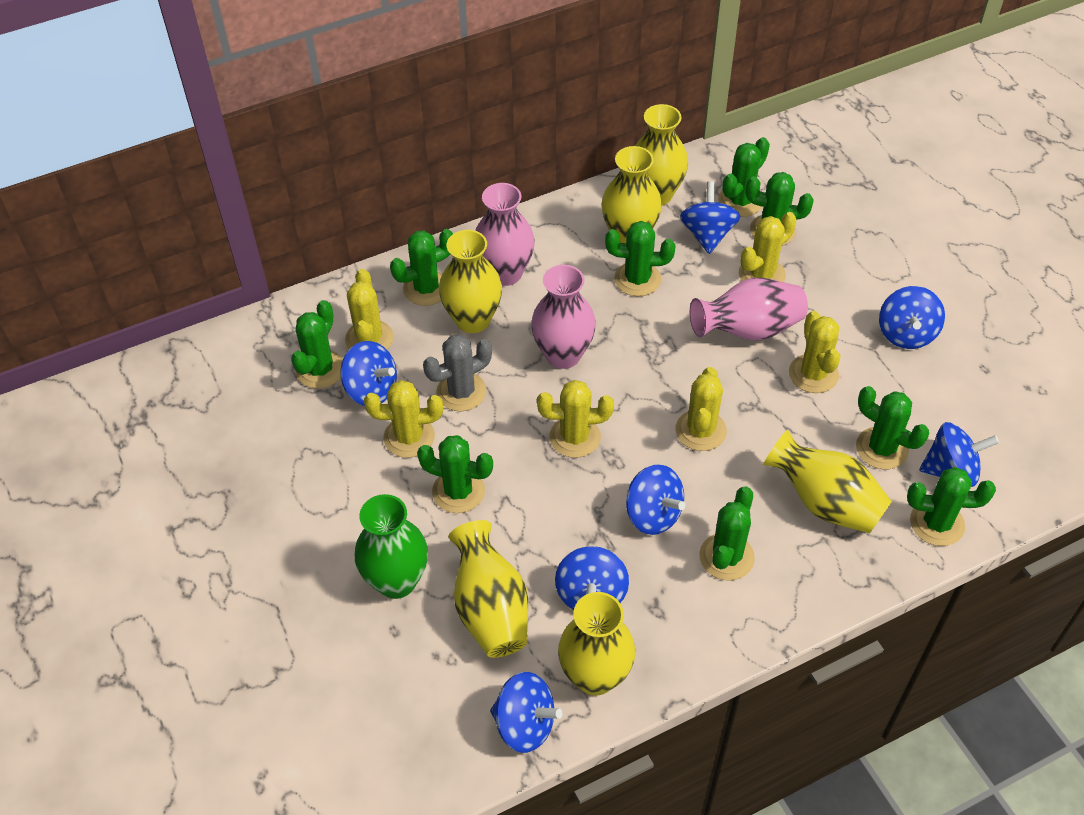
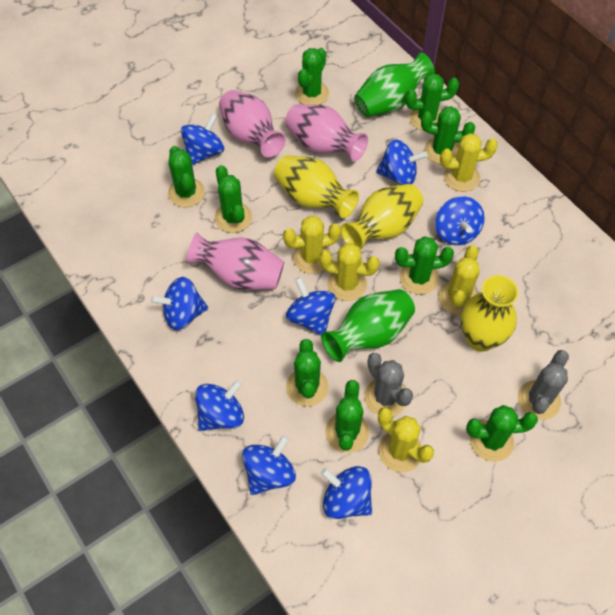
blue spinning top: 7 -> 8
green vase: 1 -> 2
grey cactus: 1 -> 2
yellow cactus: 6 -> 5
yellow vase: 6 -> 3

